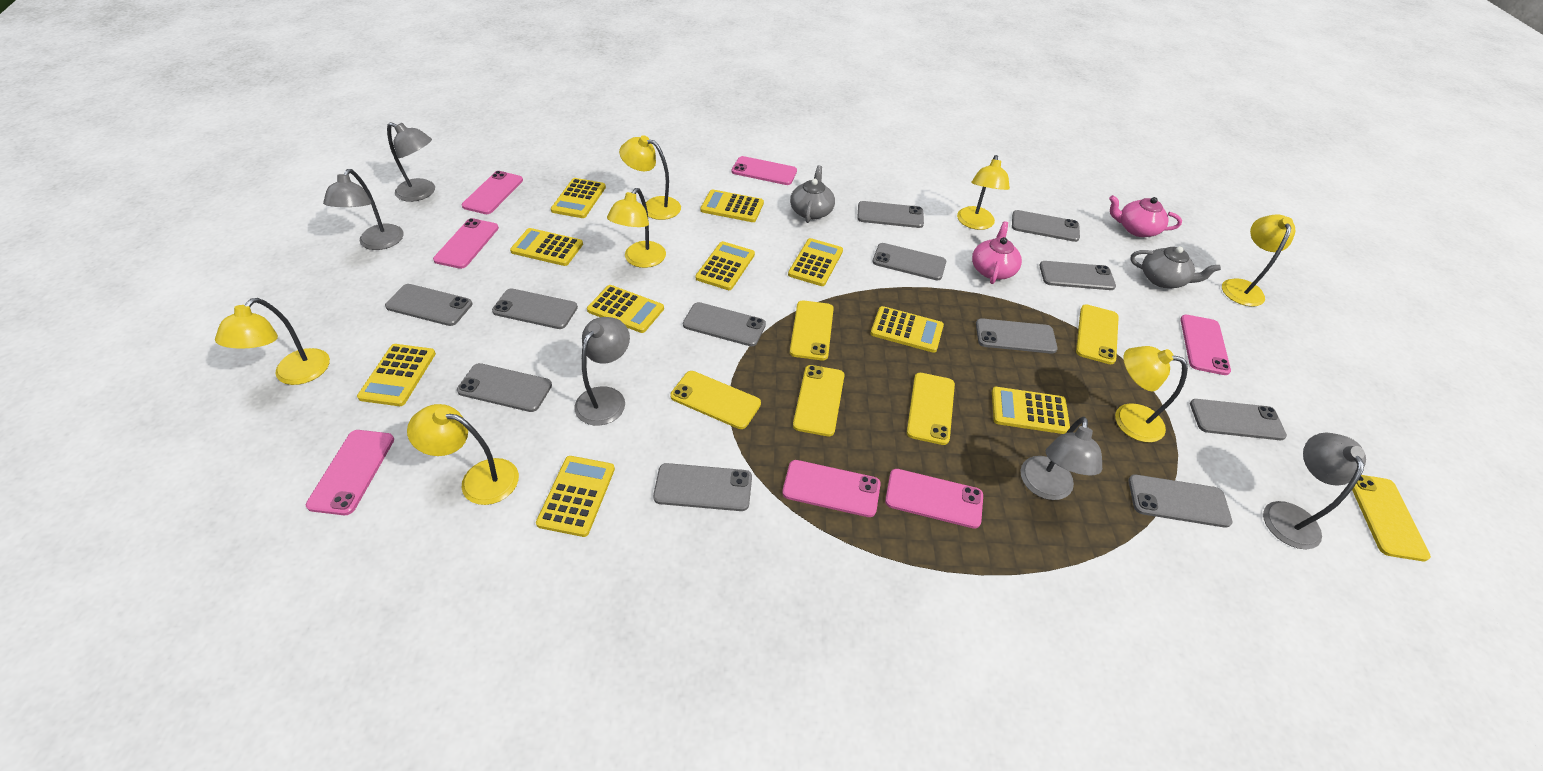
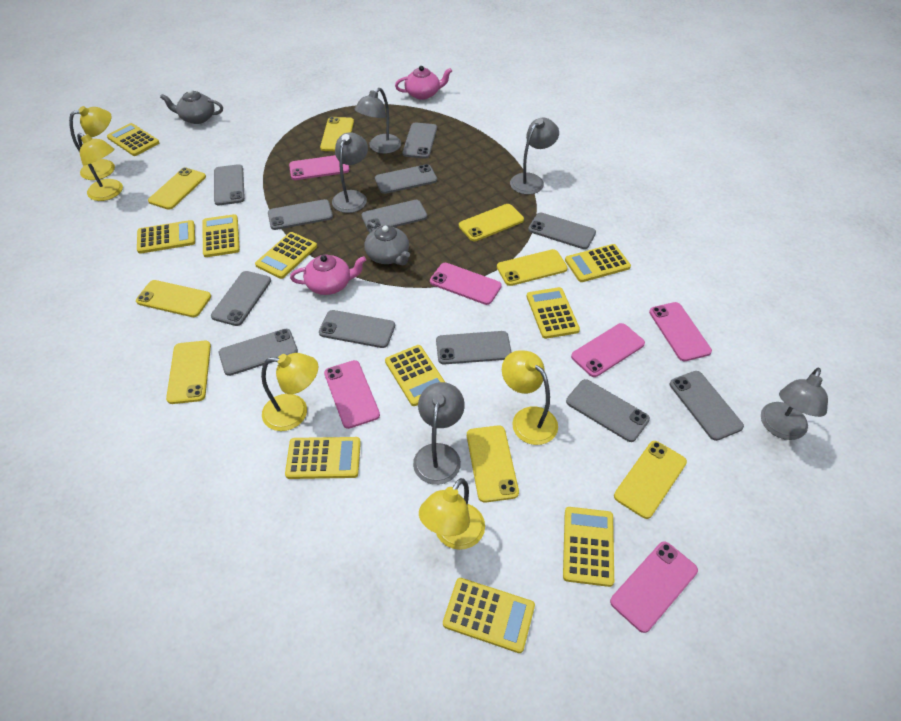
pink phone: 7 -> 6
yellow lamp: 7 -> 5
yellow phone: 6 -> 8

